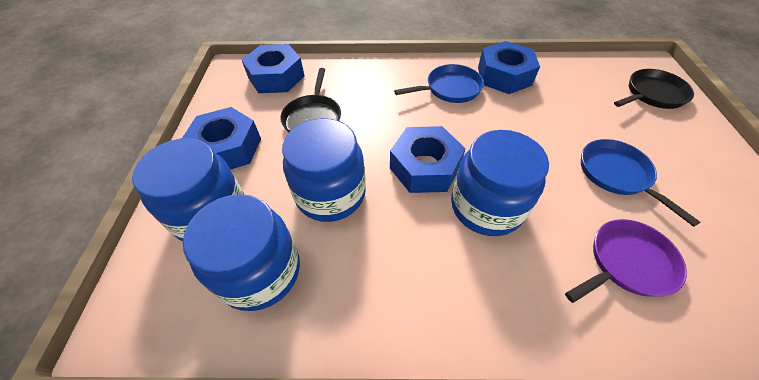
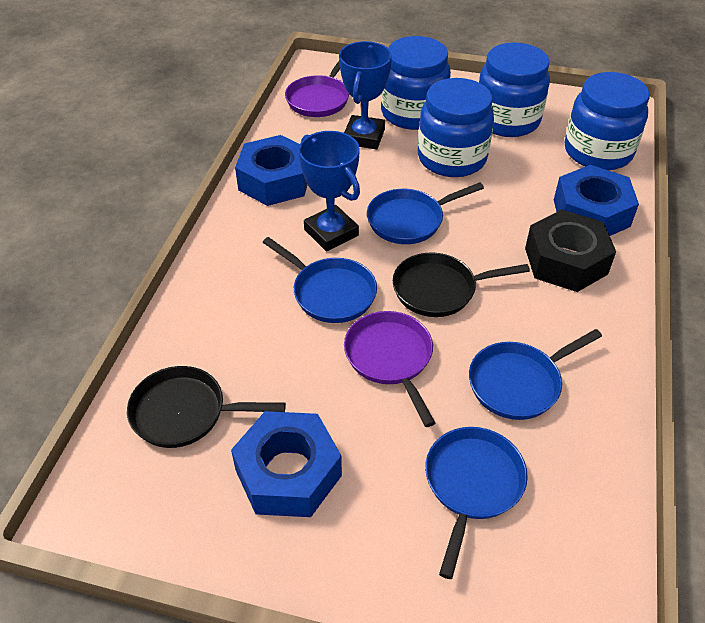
black nut: 0 -> 1
blue nut: 4 -> 3
blue pan: 2 -> 4
blue trophy: 0 -> 2
purple pan: 1 -> 2

